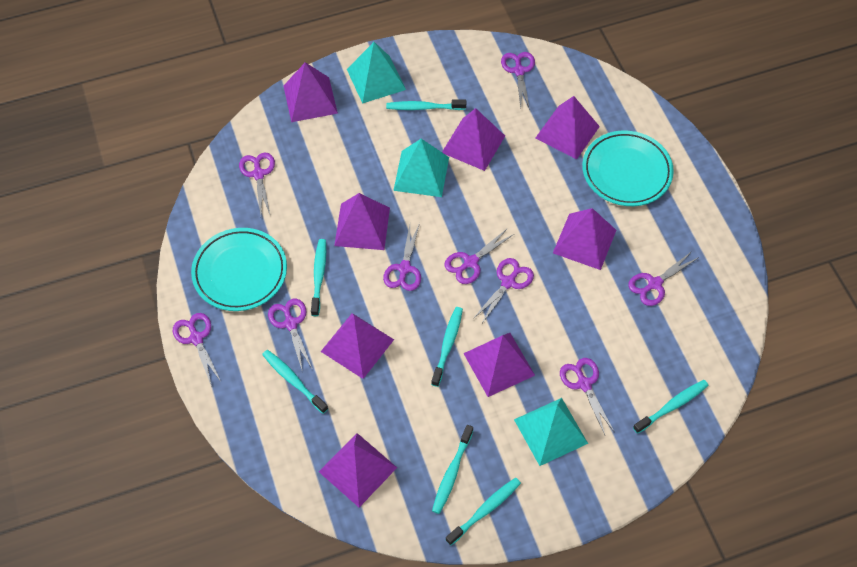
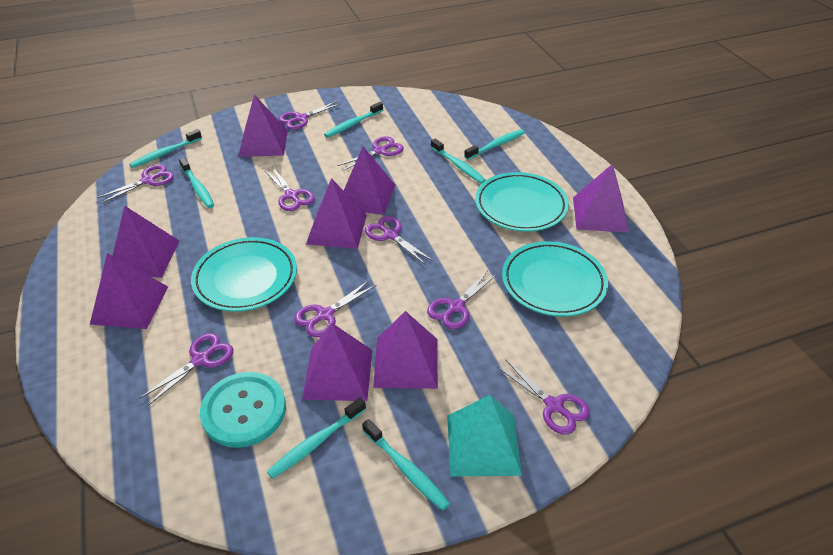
turquoise button: 0 -> 1
turquoise plate: 2 -> 3
turquoise pyramid: 3 -> 1

